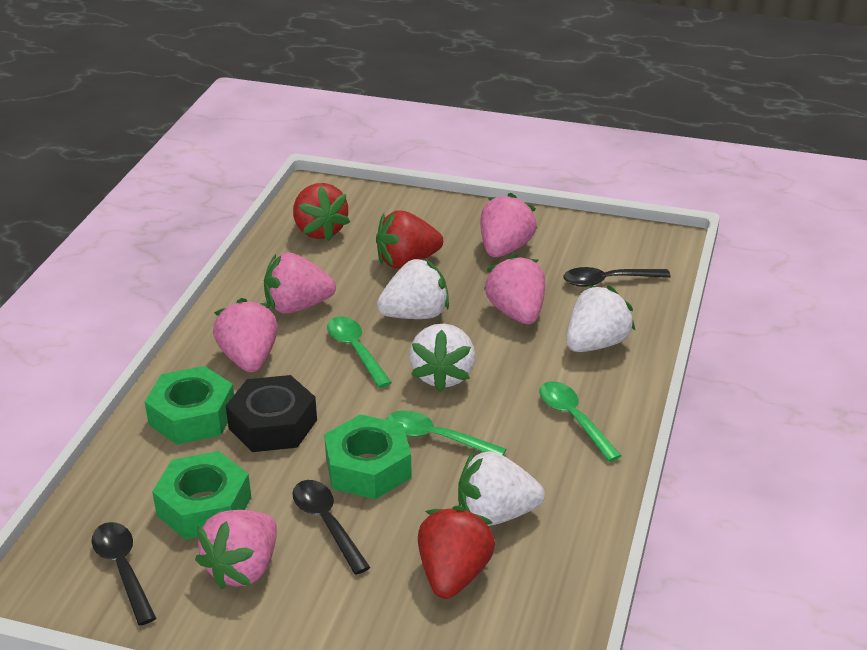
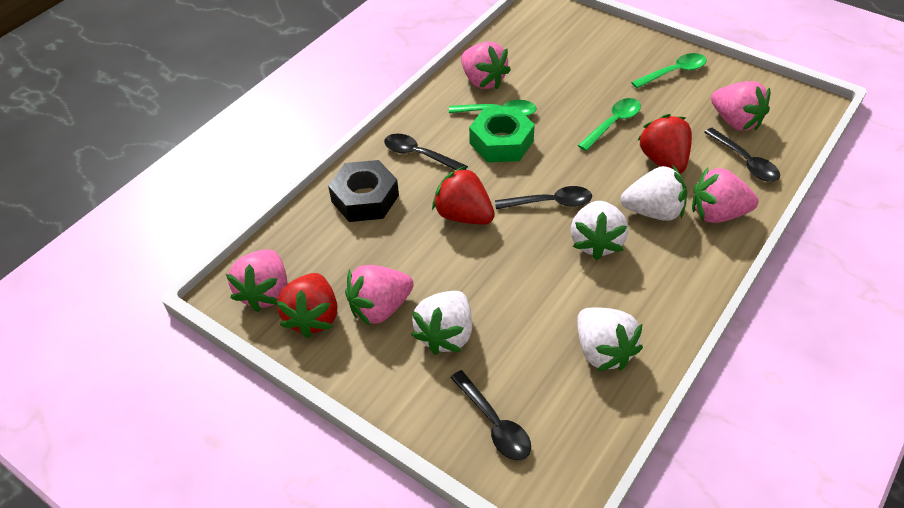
black spoon: 3 -> 4
green nut: 3 -> 1

